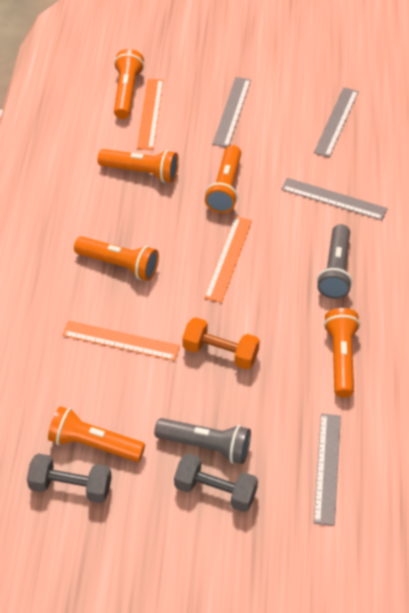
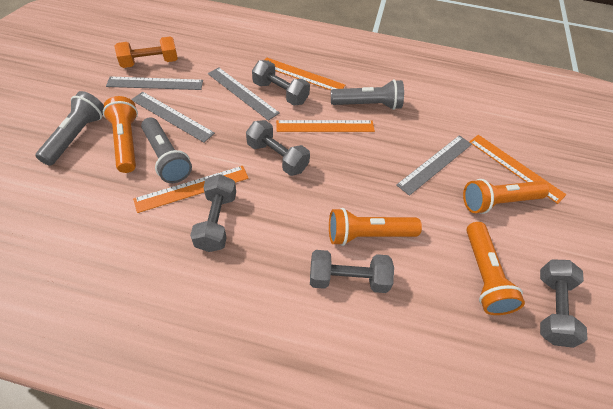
grey dumbbell: 2 -> 5
grey flashlight: 2 -> 3
orange flashlight: 6 -> 4
orange ruler: 3 -> 4

